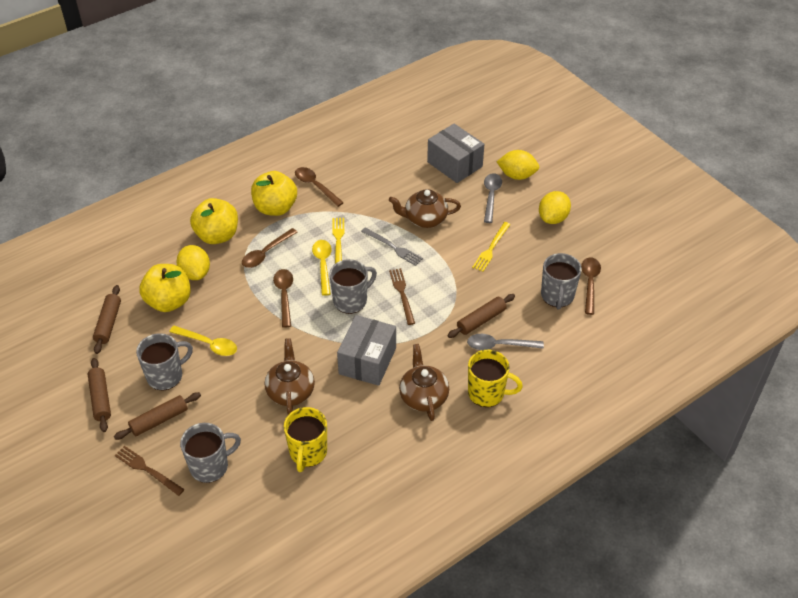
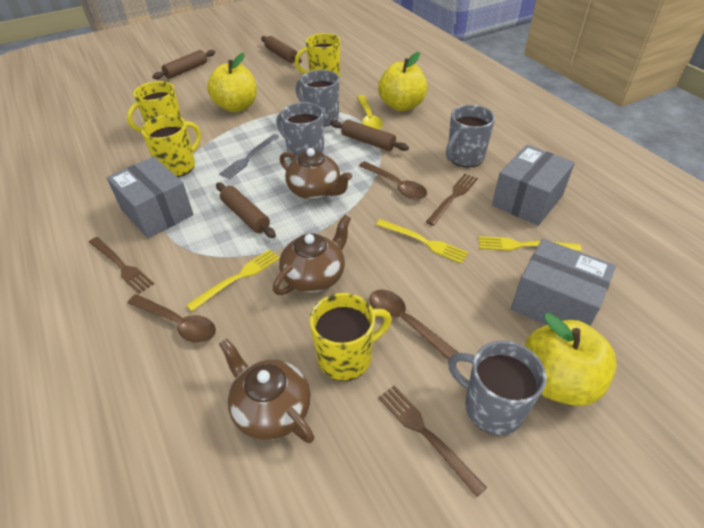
brown fork: 2 -> 3
brown spoon: 4 -> 3
grey box: 2 -> 3
grey spoon: 2 -> 0
yellow fork: 2 -> 3
yellow lemon: 3 -> 0
yellow mug: 2 -> 4
yellow spoon: 2 -> 1

